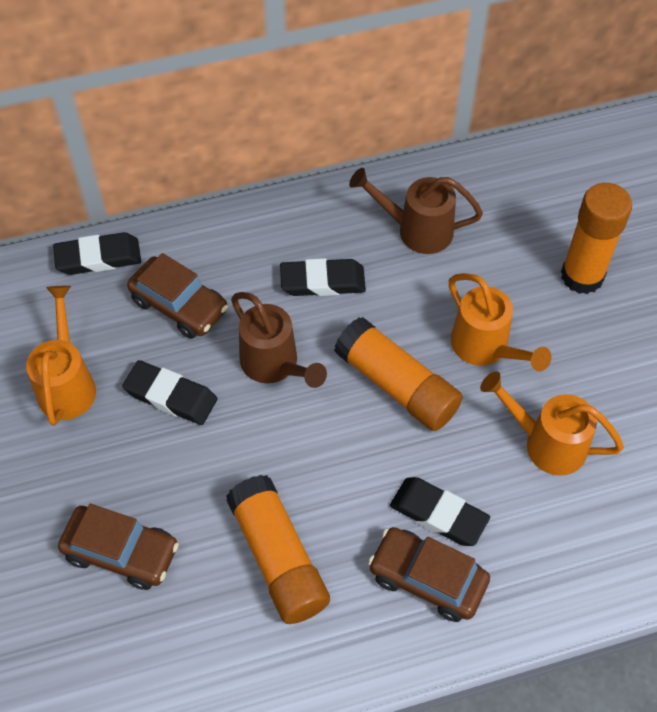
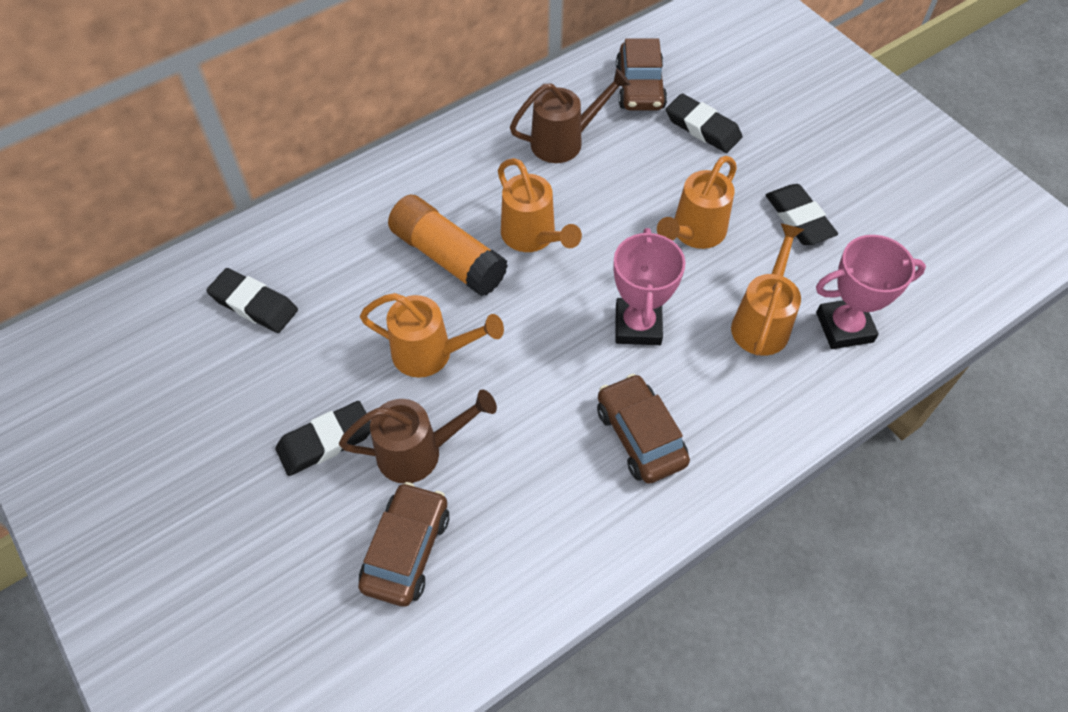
orange glue stick: 3 -> 1
orange watering can: 3 -> 4
pink trophy: 0 -> 2

